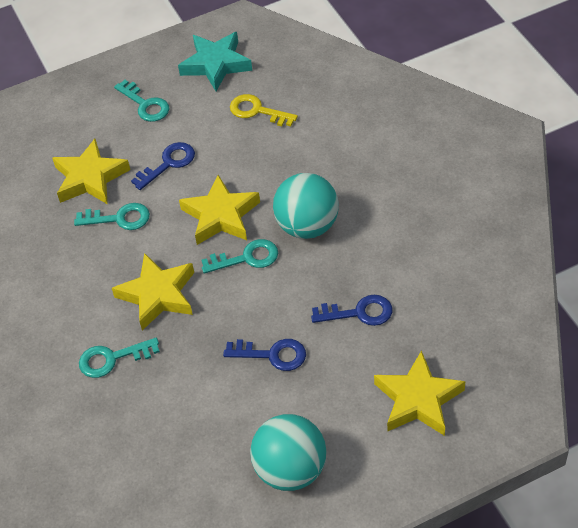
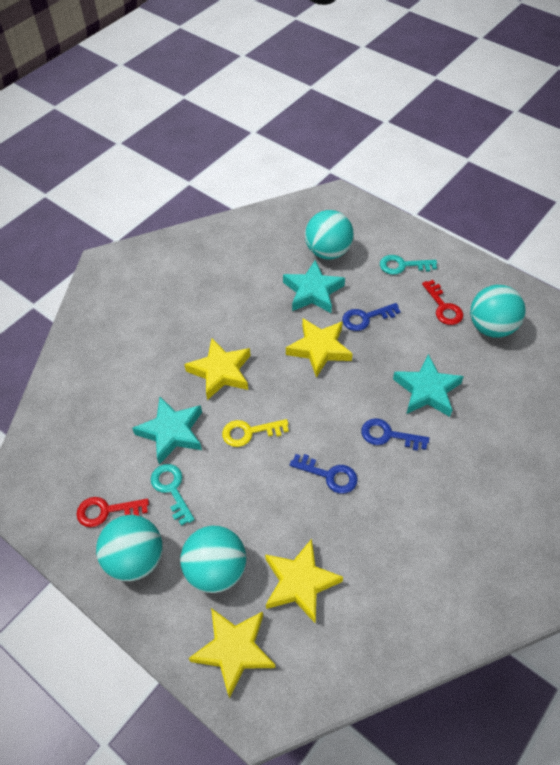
red key: 0 -> 2
turquoise ball: 2 -> 4
turquoise key: 4 -> 2
turquoise star: 1 -> 3

